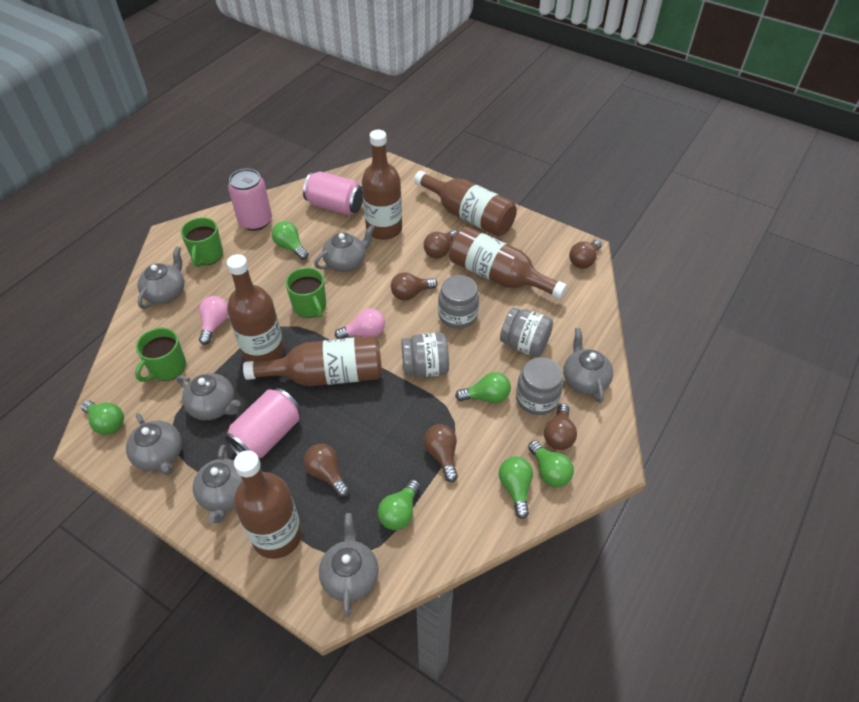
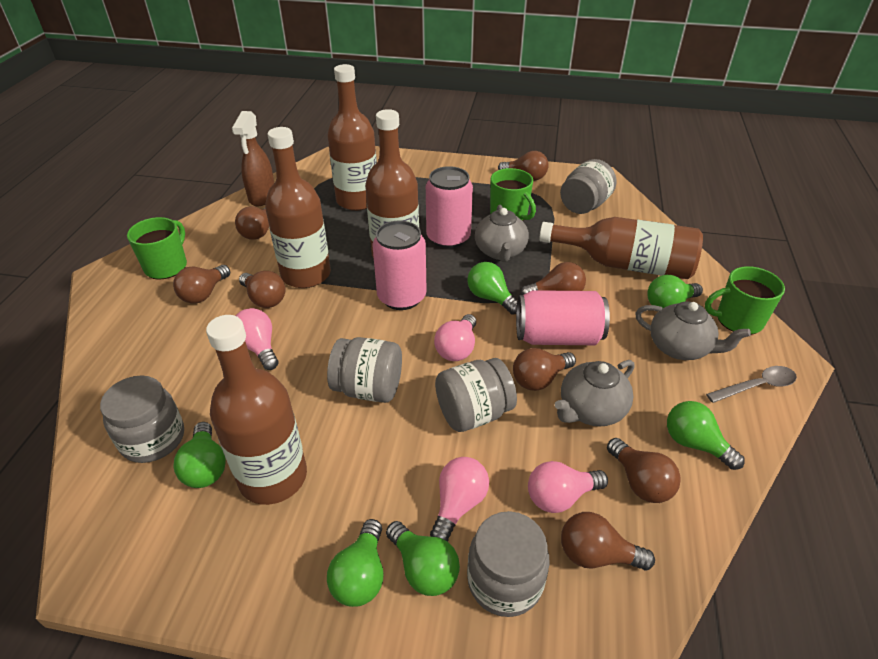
brown bottle: 6 -> 5
brown light bulb: 6 -> 8
brown spray bottle: 0 -> 1
grey jar: 4 -> 5
grey spoon: 0 -> 1
grey teapot: 7 -> 3
pink light bulb: 2 -> 4

